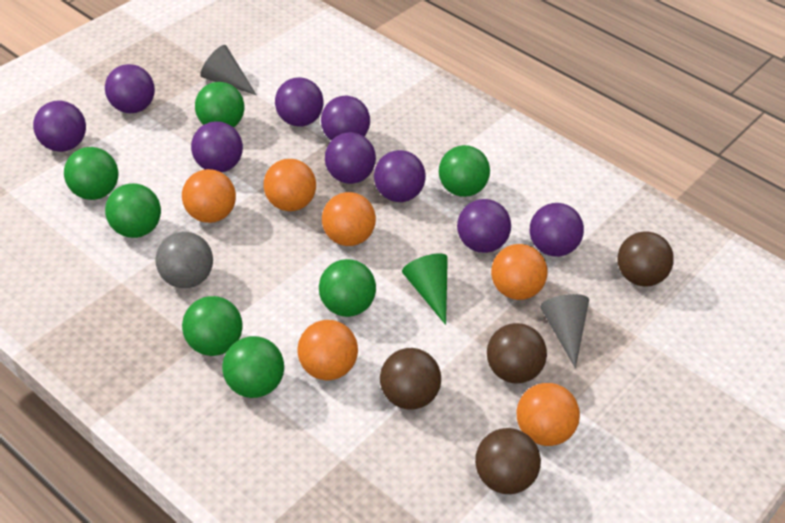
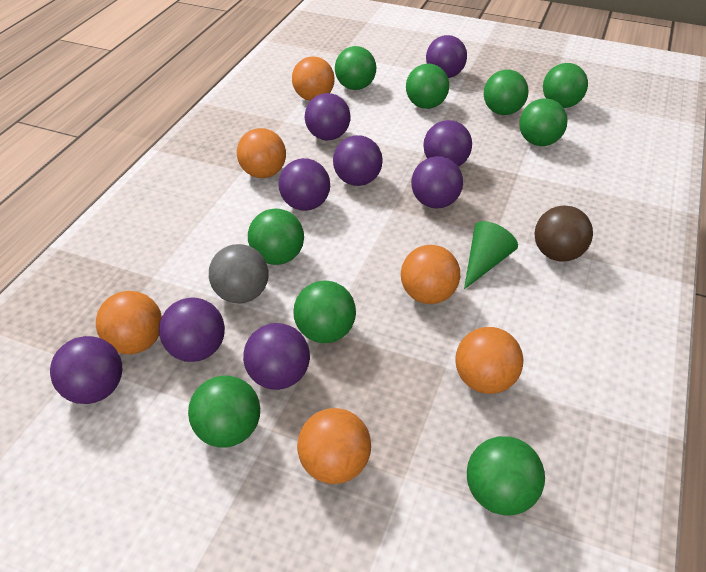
brown ball: 4 -> 1
green ball: 7 -> 9
grey cone: 2 -> 0

